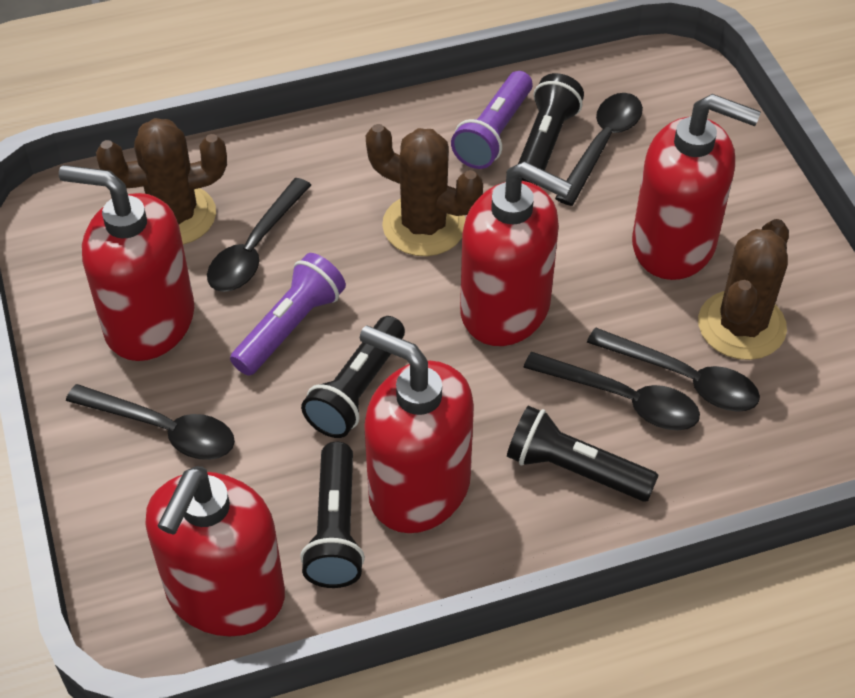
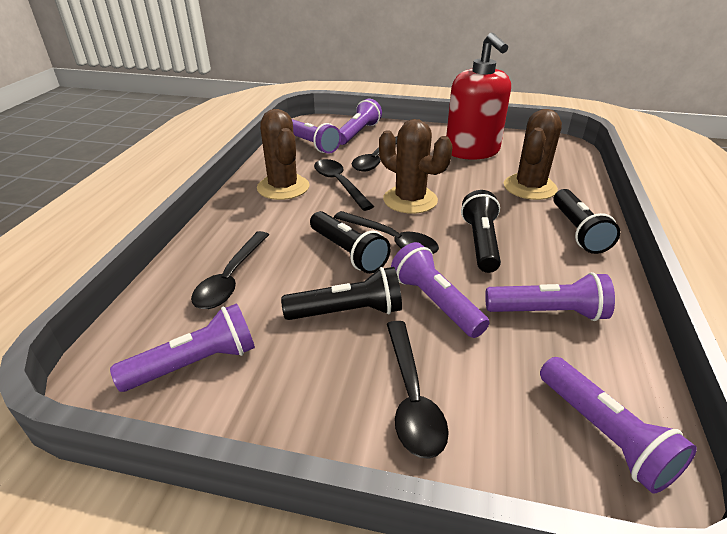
purple flashlight: 2 -> 6
red soap dispenser: 5 -> 1

